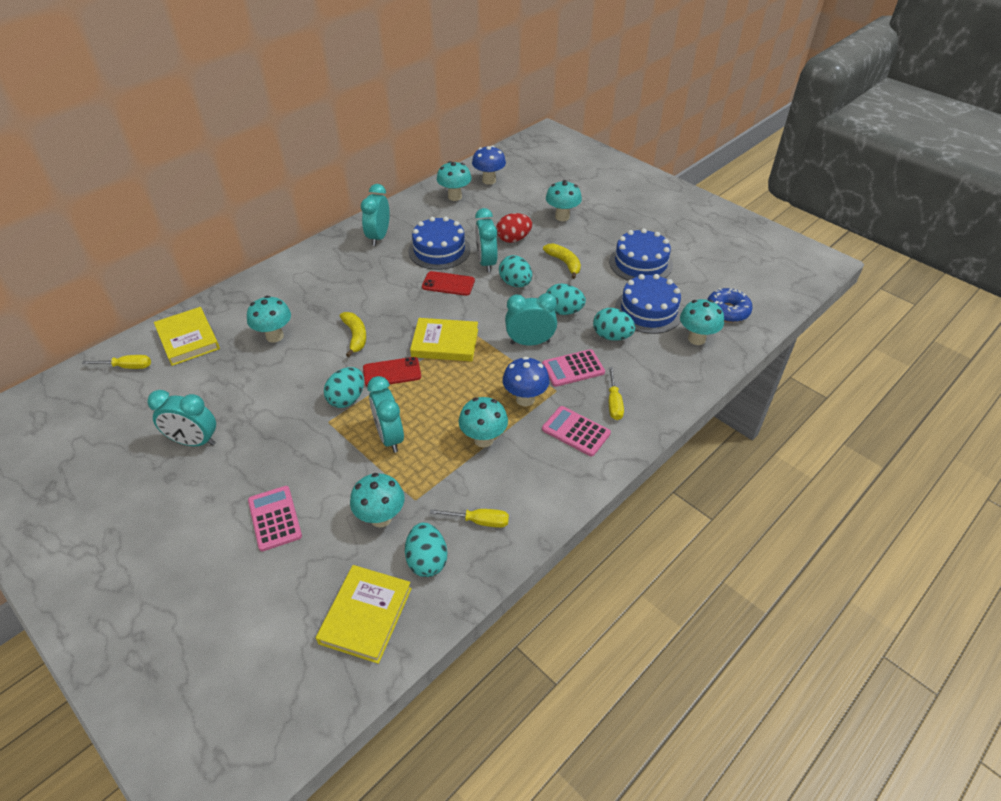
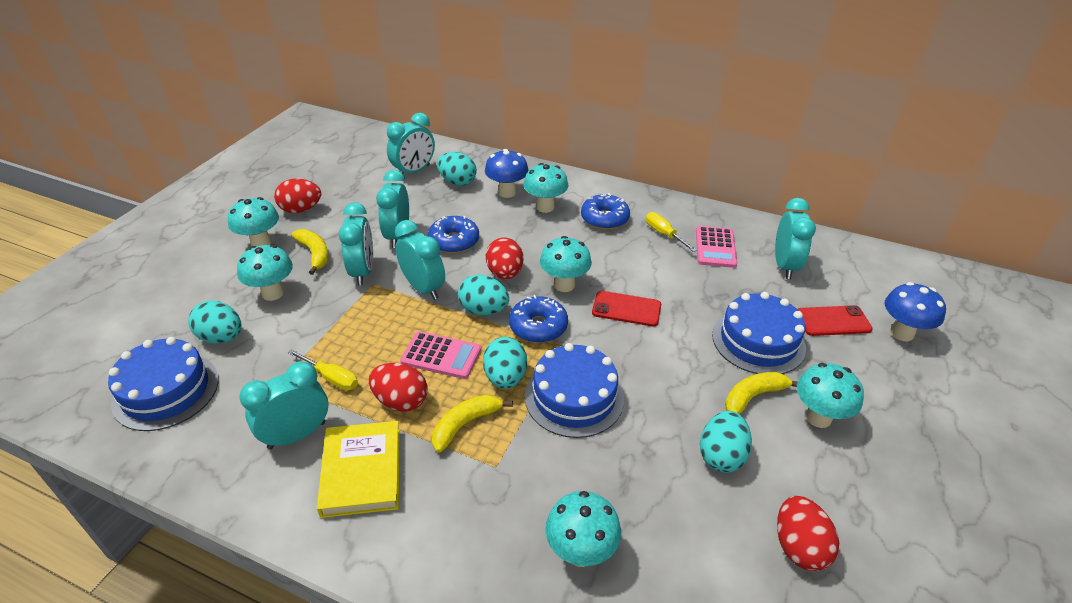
blue donut: 1 -> 3
pink calculator: 3 -> 2
red egg: 1 -> 4
turquoise clock: 5 -> 6
yellow banana: 2 -> 3
yellow book: 3 -> 1
yellow screwdriver: 3 -> 2

